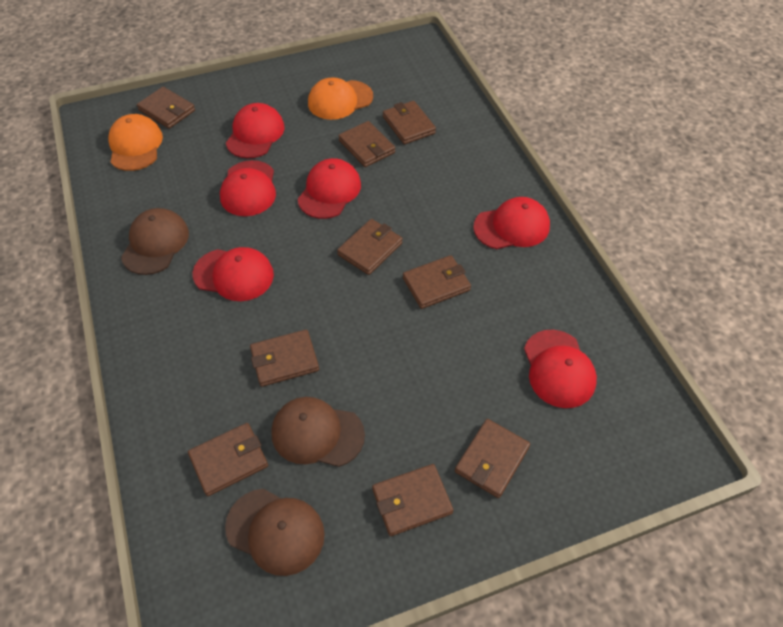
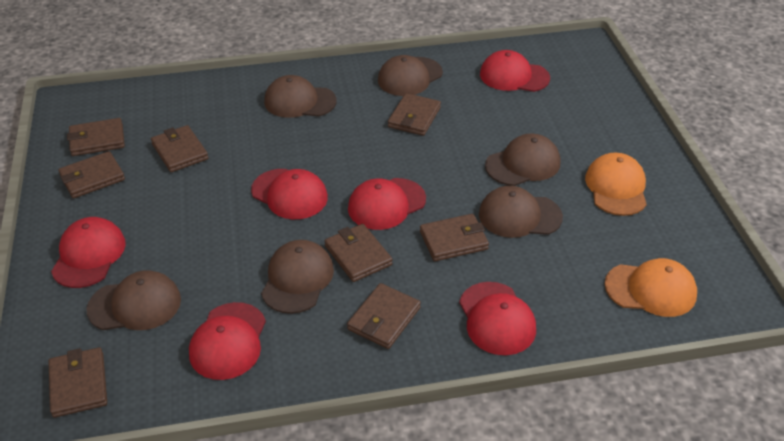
brown cap: 3 -> 6
brown wallet: 9 -> 8

